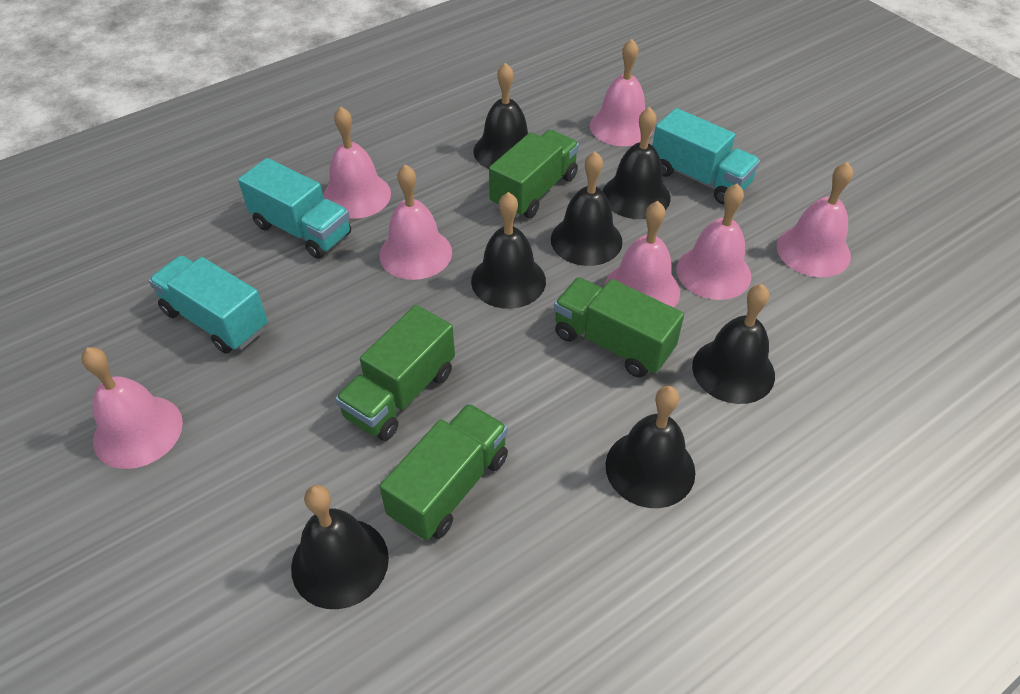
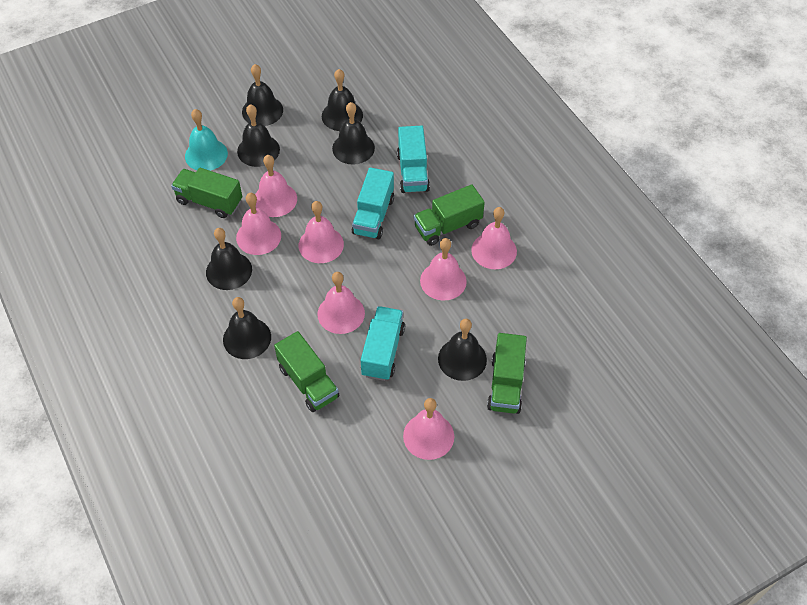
turquoise bell: 0 -> 1

